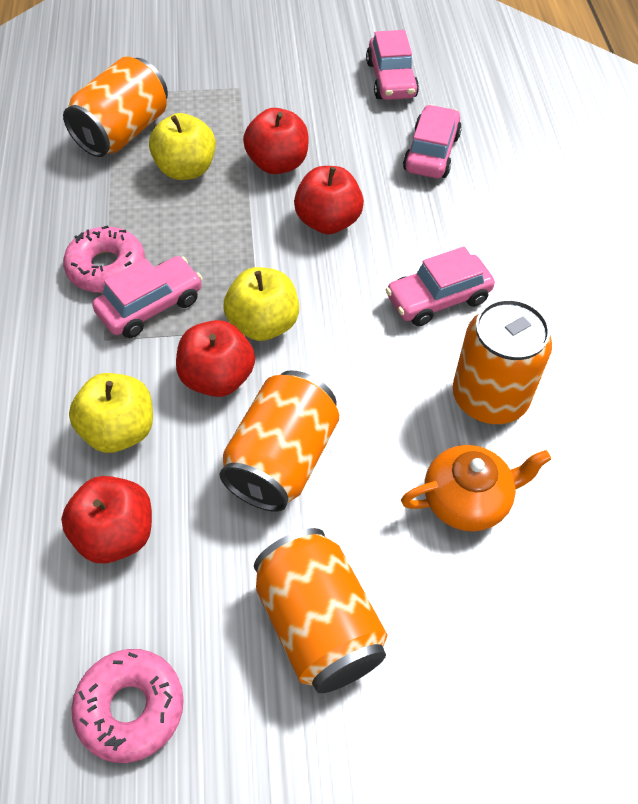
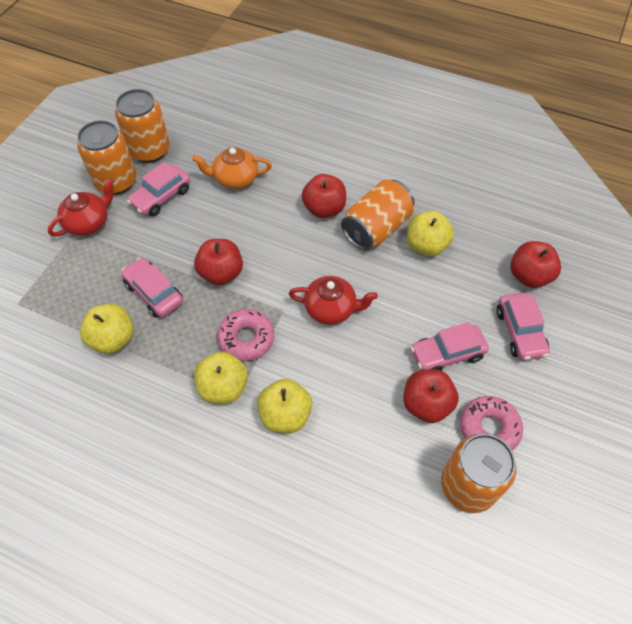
red teapot: 0 -> 2
yellow apple: 3 -> 4

